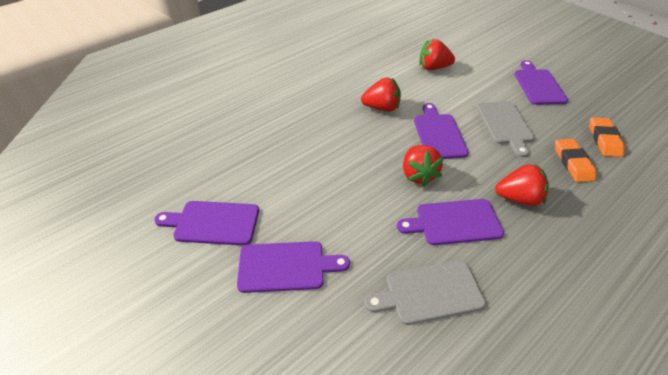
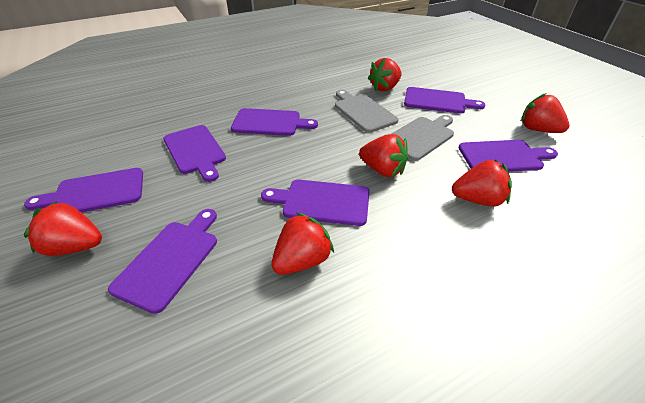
orange eraser: 2 -> 0
purple cutting board: 5 -> 7
red strawberry: 4 -> 6

